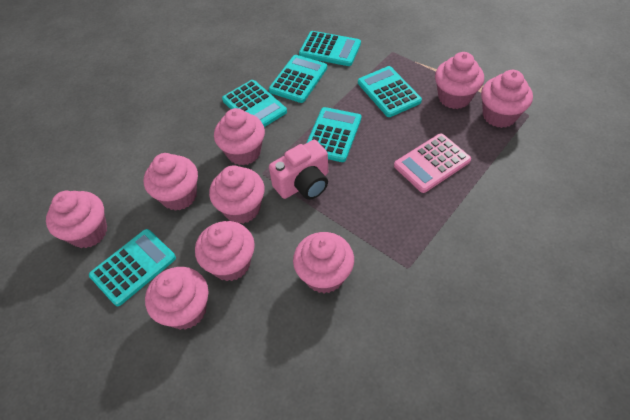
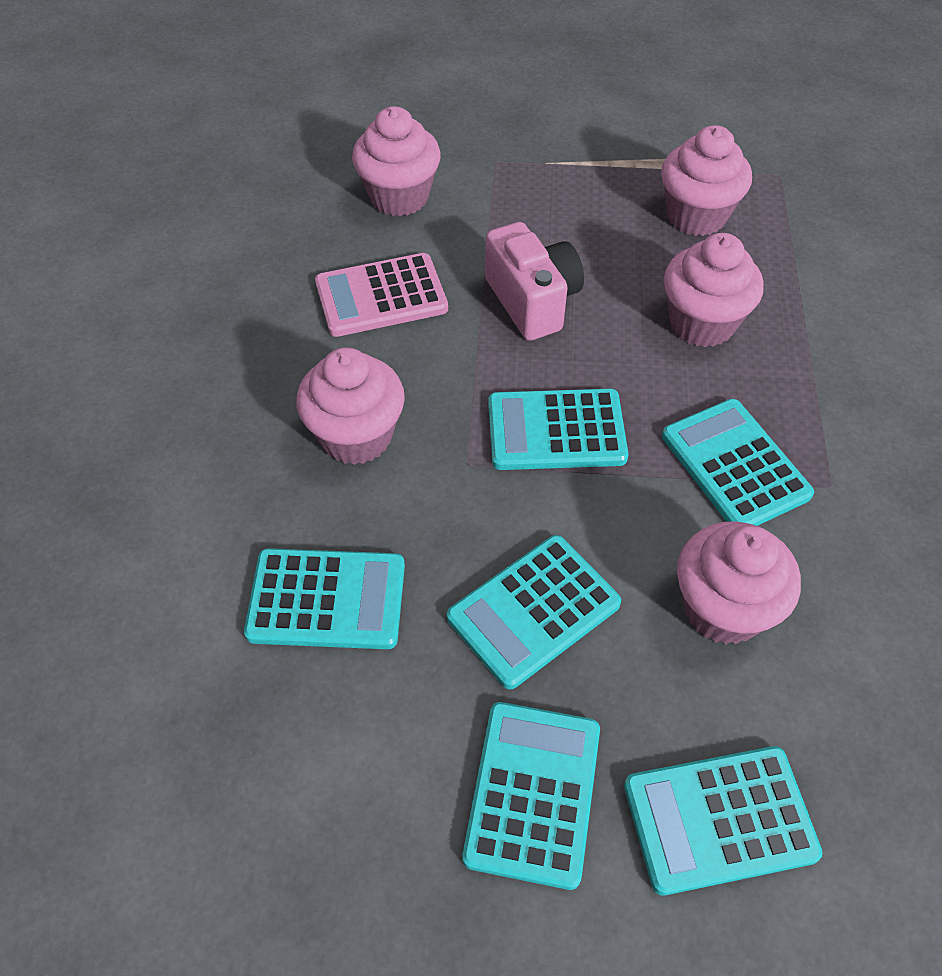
pink cupcake: 9 -> 5

